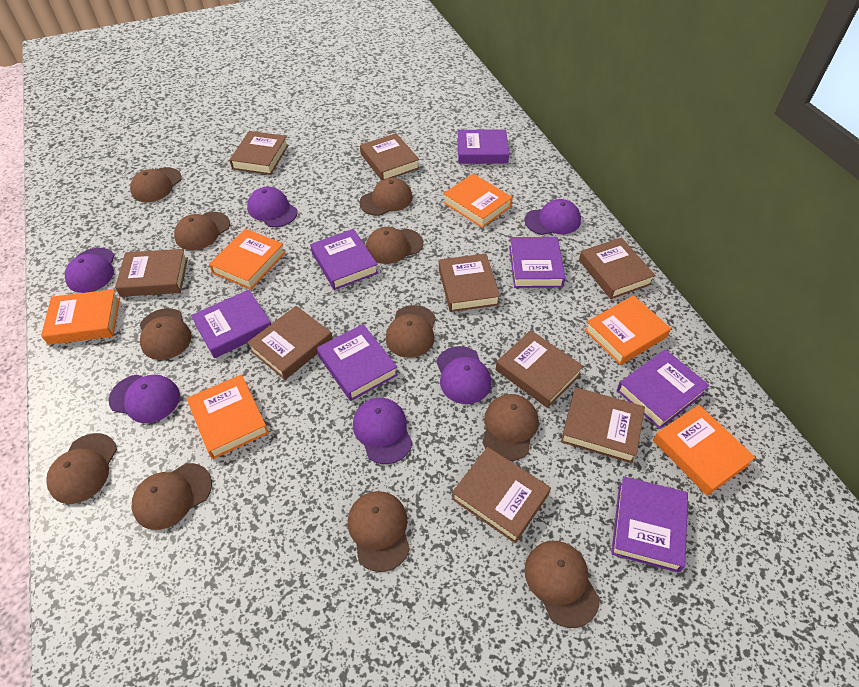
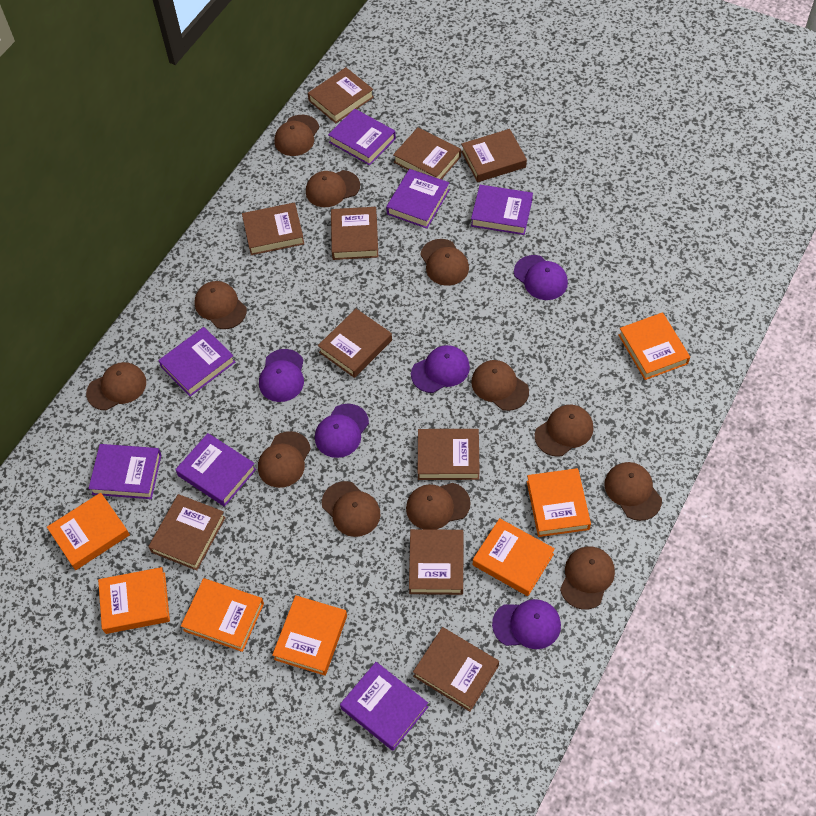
brown book: 9 -> 10
brown cap: 11 -> 12
orange book: 6 -> 7
purple cap: 6 -> 5

